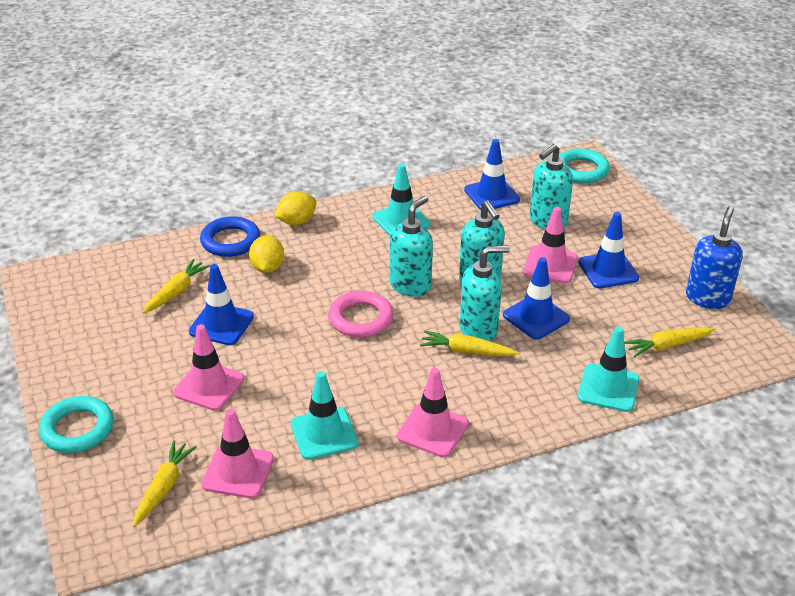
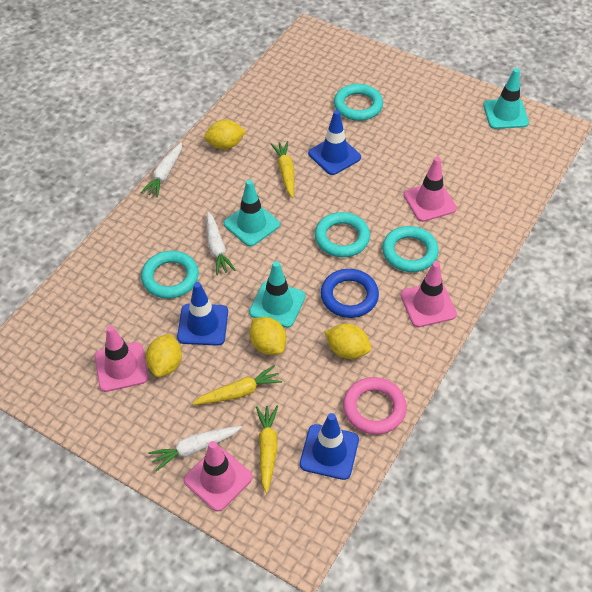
blue soap dispenser: 1 -> 0
blue traffic cone: 4 -> 3
turquoise ring: 2 -> 4
turquoise soap dispenser: 4 -> 0
white carrot: 0 -> 3
yellow carrot: 4 -> 3
yellow lemon: 2 -> 4

